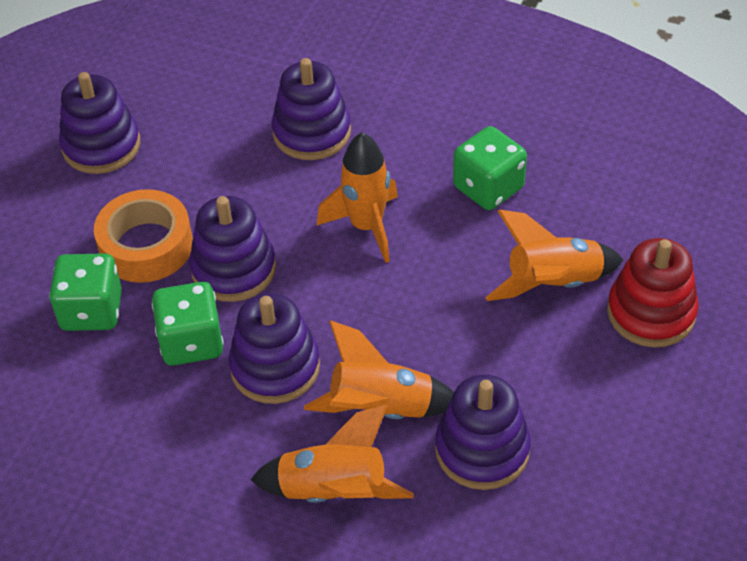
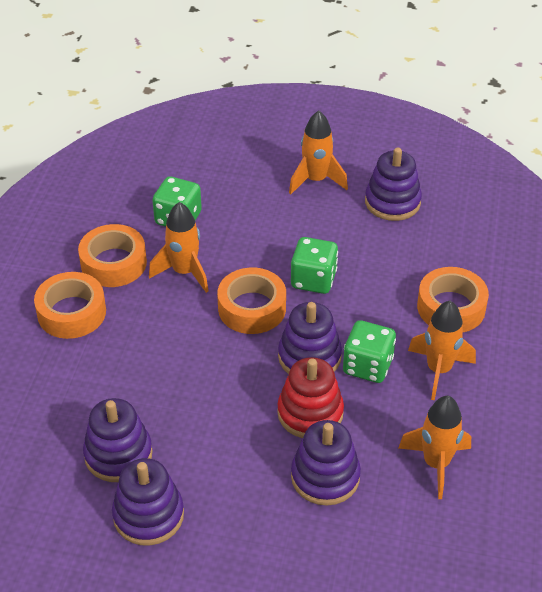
orange tape: 1 -> 4

